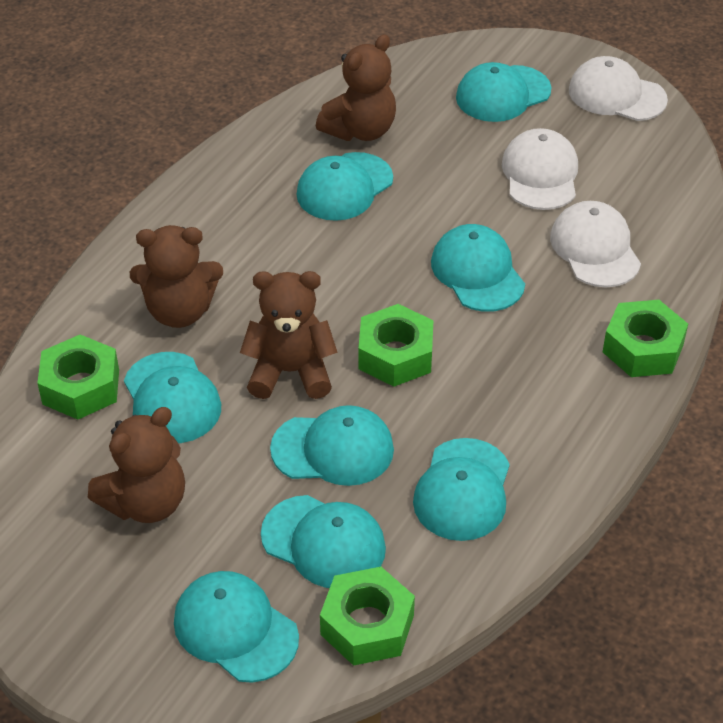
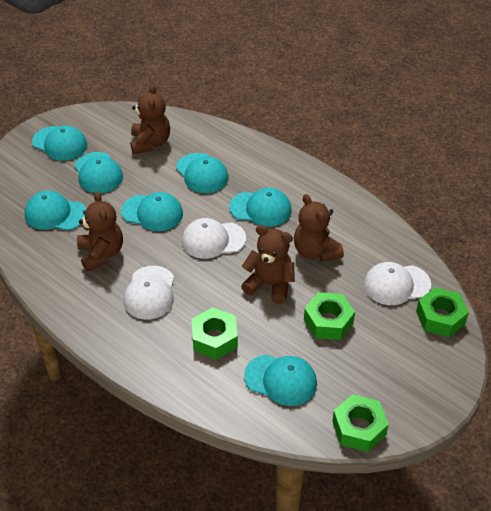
turquoise cap: 8 -> 7

